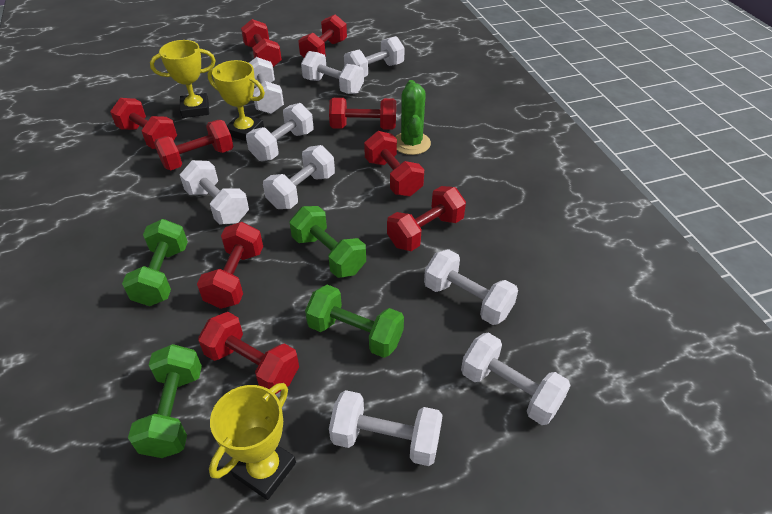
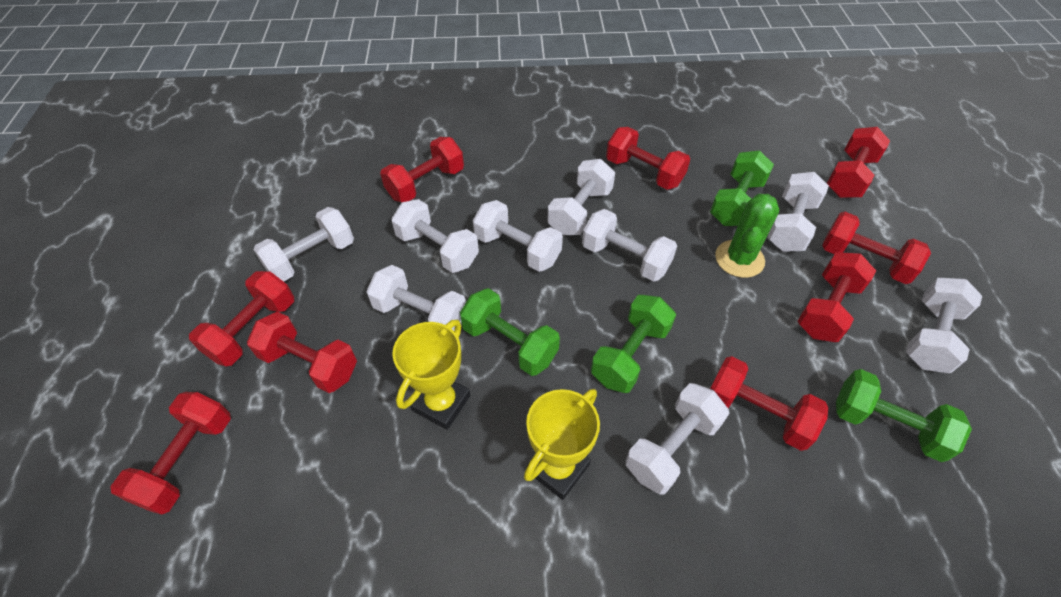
yellow trophy: 3 -> 2

